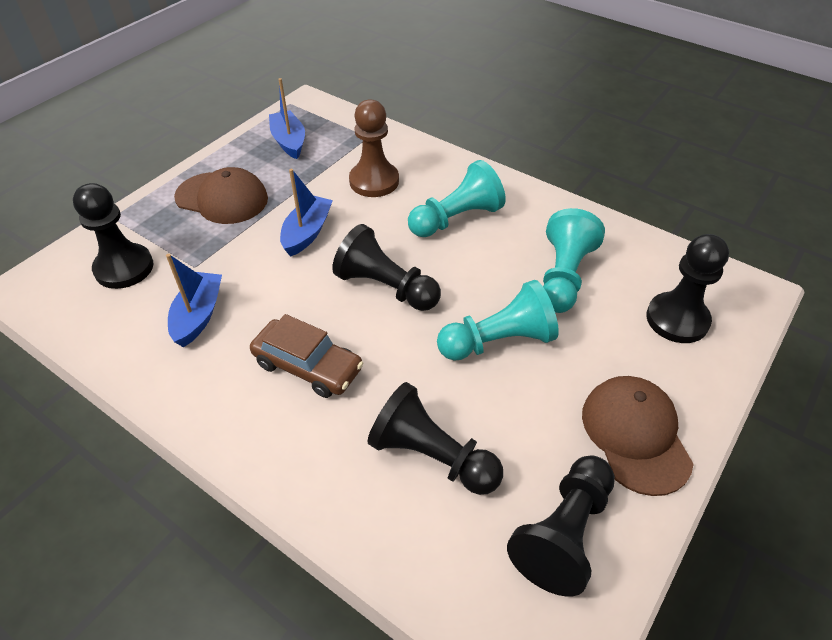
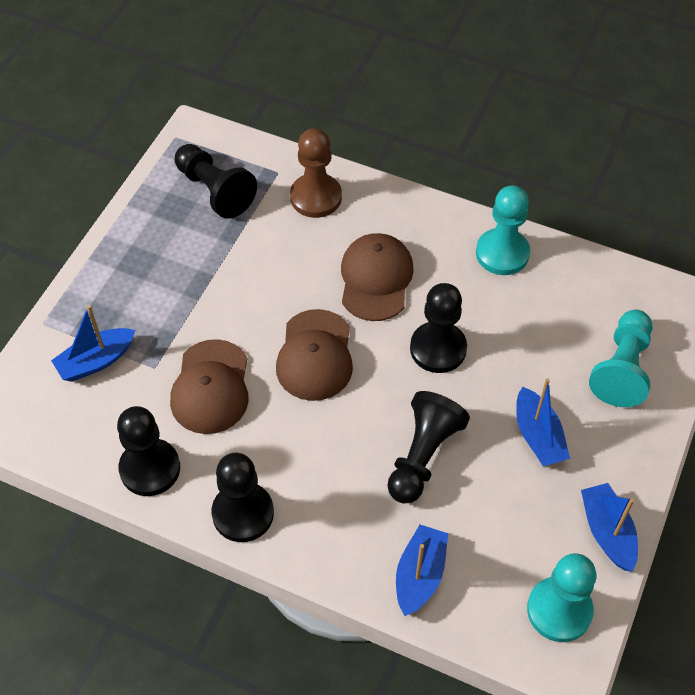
blue boat: 3 -> 4
brown cap: 2 -> 3
brown car: 1 -> 0

